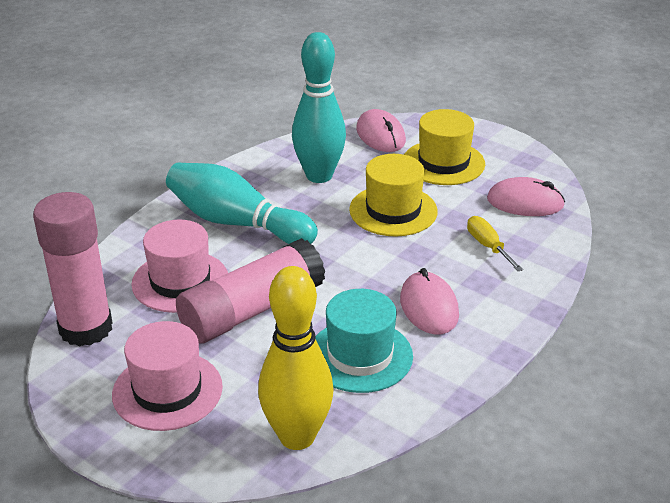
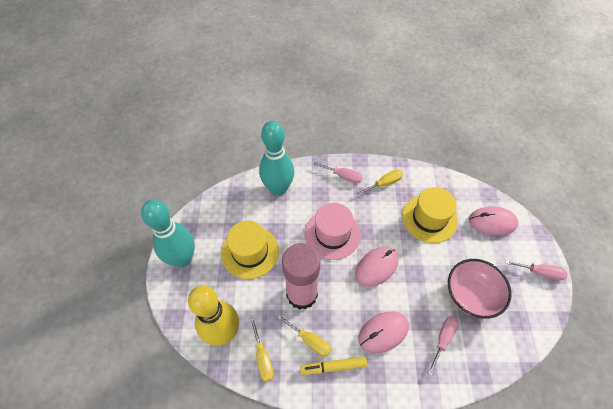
pink bowl: 0 -> 1
pink glue stick: 2 -> 1
pink hat: 2 -> 1
pink screwdriver: 0 -> 3
turquoise hat: 1 -> 0
yellow marker: 0 -> 1
yellow screwdriver: 1 -> 3

